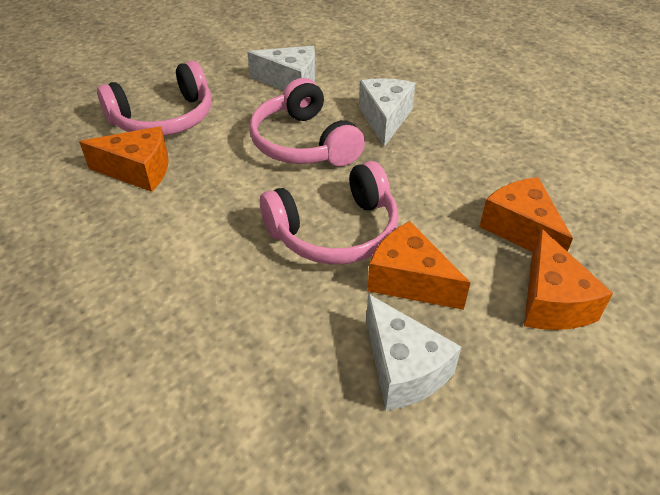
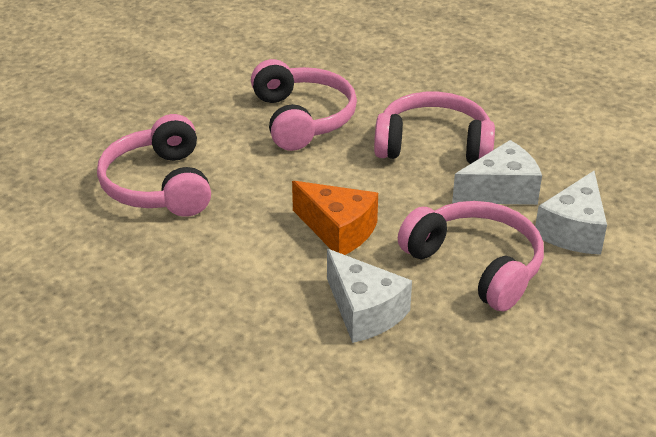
orange cheese: 4 -> 1
pink headphones: 3 -> 4

